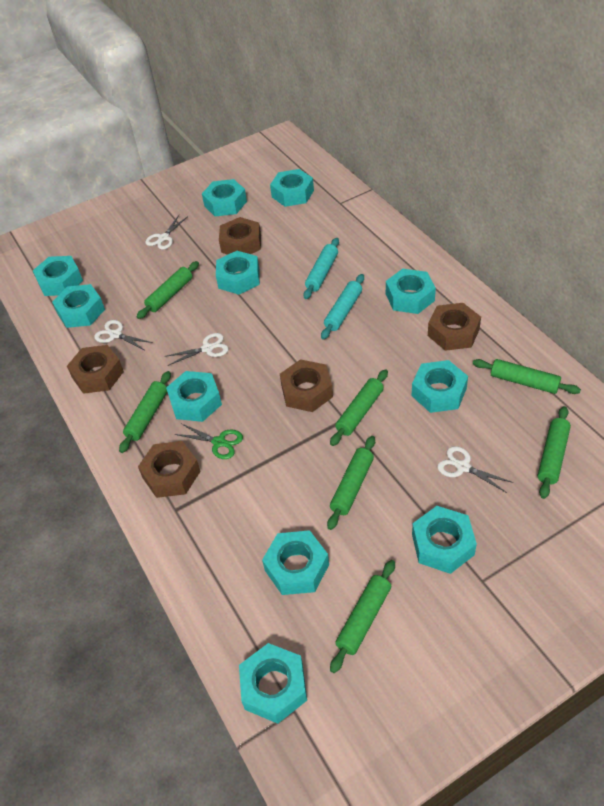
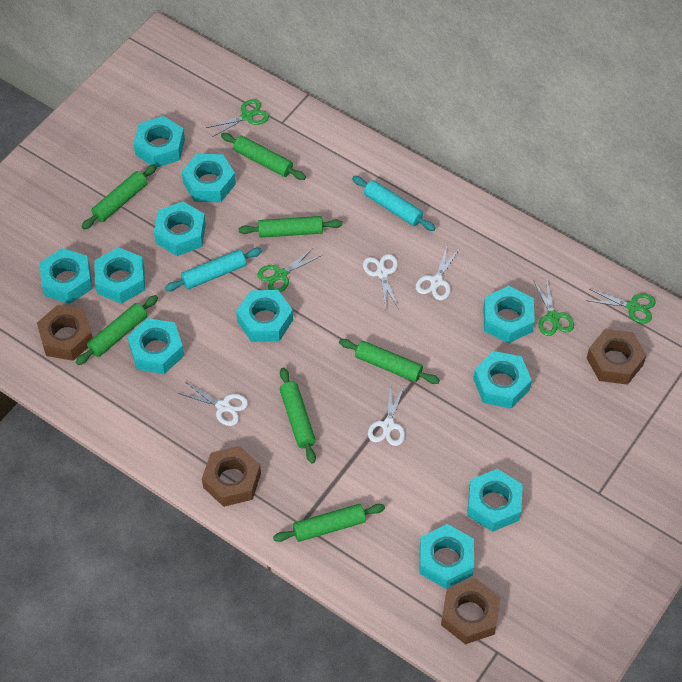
brown nut: 5 -> 4
green scissors: 1 -> 4

